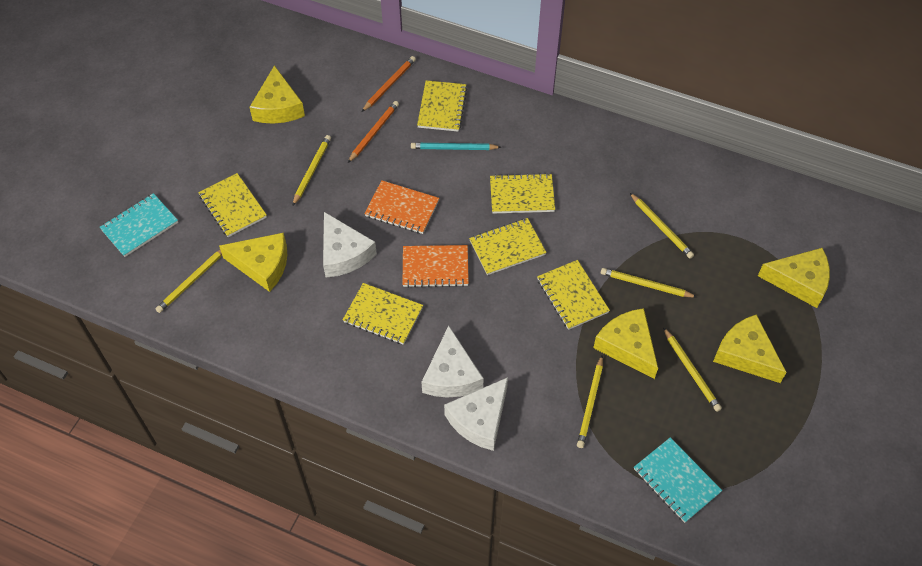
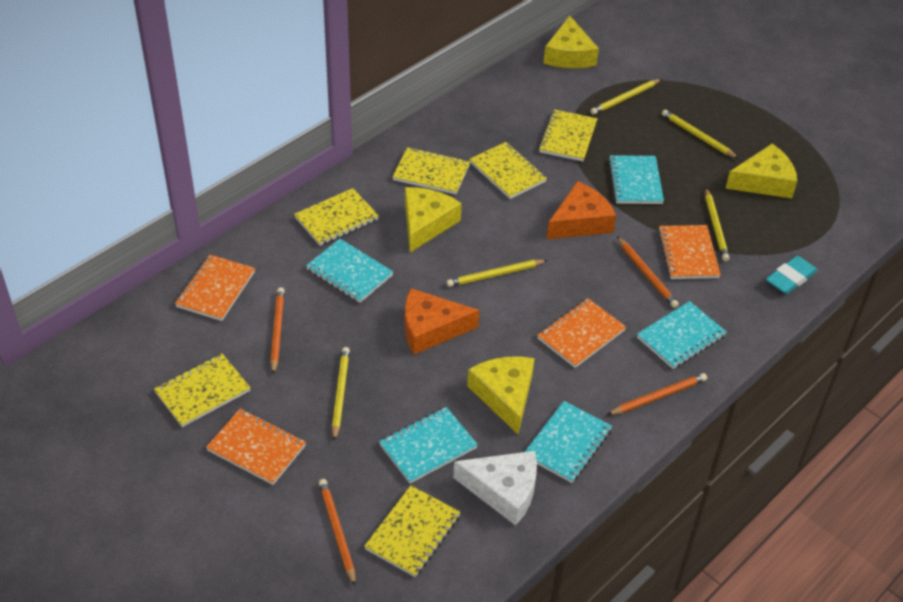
orange cheese: 0 -> 2
orange notebook: 2 -> 4
orange pencil: 2 -> 4
turquoise eraser: 0 -> 1
turquoise notebook: 2 -> 5
turquoise pencil: 1 -> 0
white cheese: 3 -> 1
yellow cheese: 5 -> 4
yellow pencil: 6 -> 5

